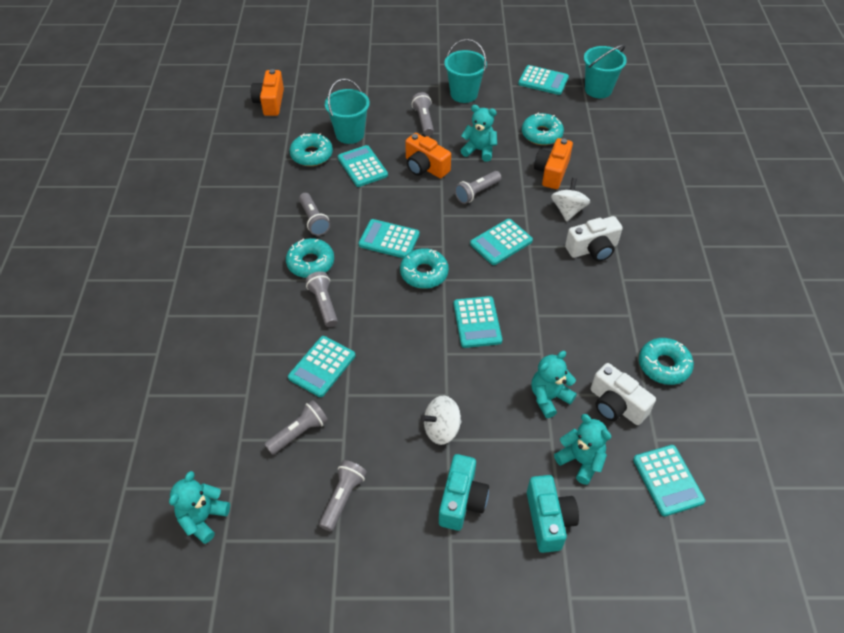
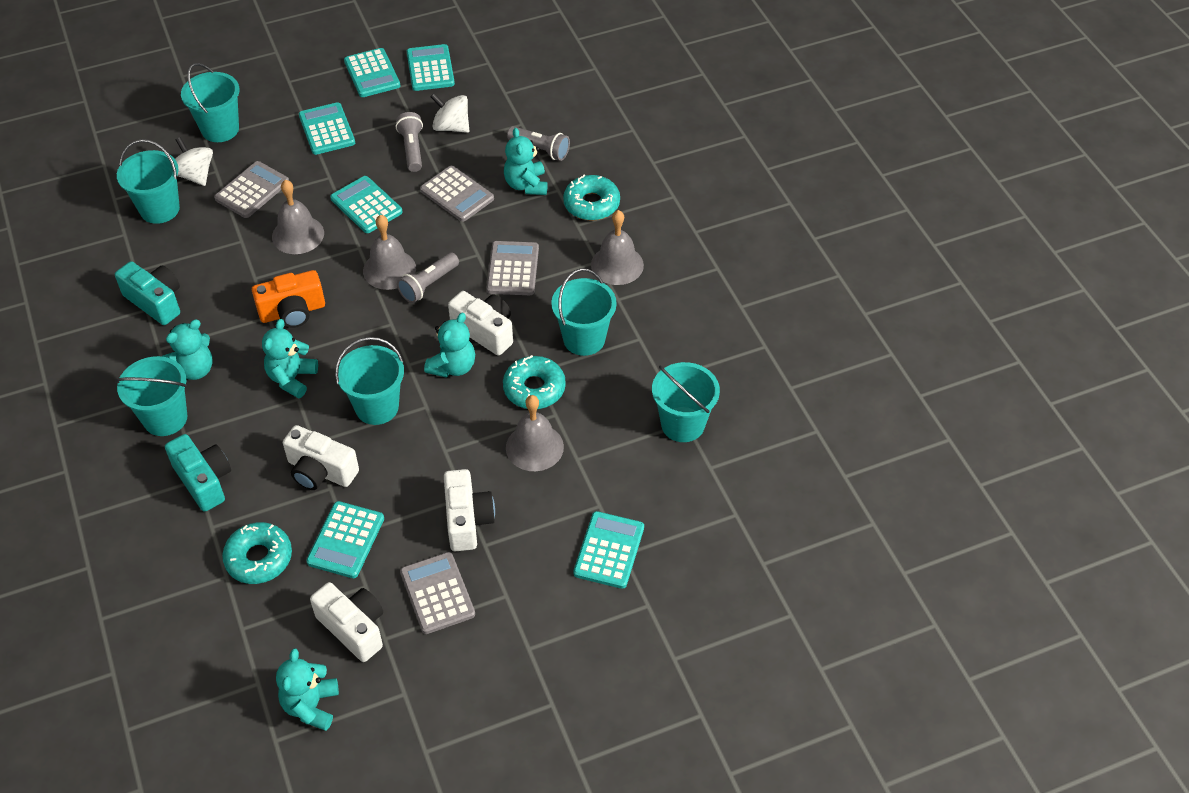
grey bell: 0 -> 4
grey calculator: 0 -> 4
grey flashlight: 6 -> 3
orange camera: 3 -> 1
turquoise bucket: 3 -> 6
turquoise calculator: 7 -> 6
turquoise donut: 5 -> 3
turquoise teddy bear: 4 -> 5
white camera: 2 -> 4

